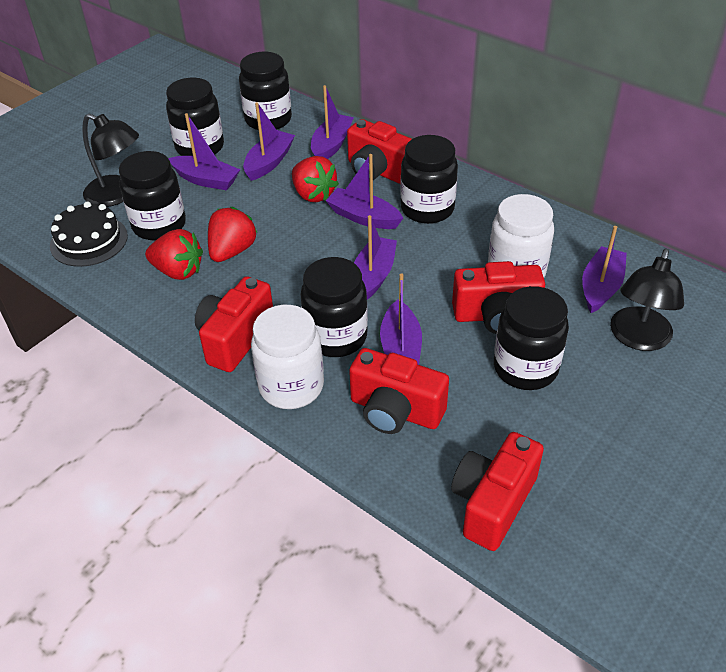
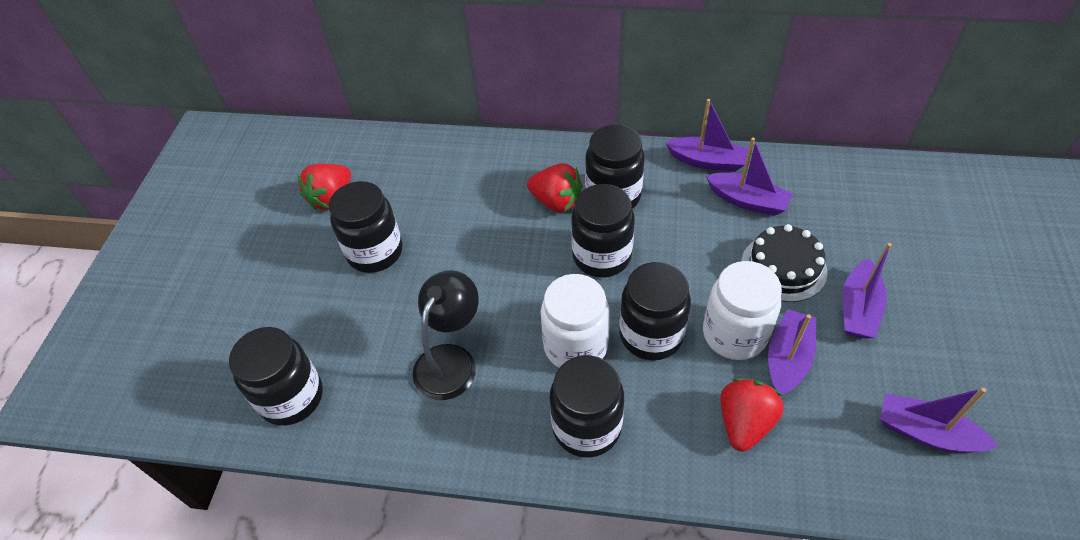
black lamp: 2 -> 1
purple boat: 7 -> 5
red camera: 5 -> 0

